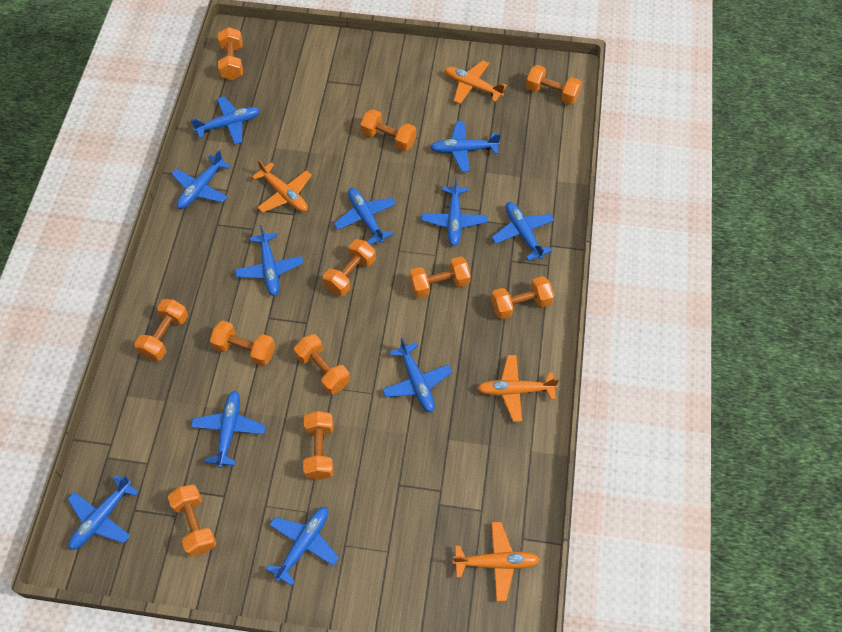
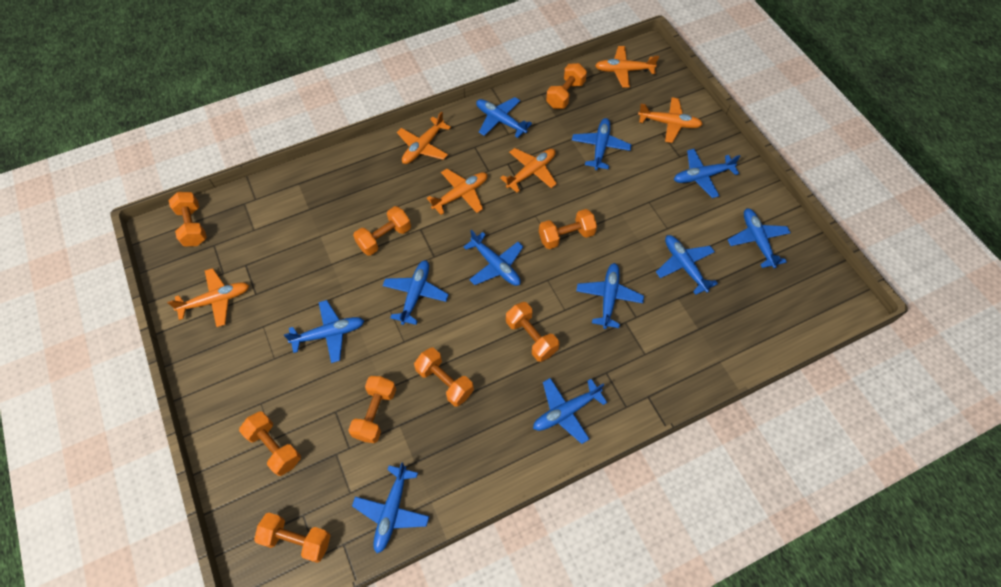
orange dumbbell: 11 -> 9
orange plane: 4 -> 6

